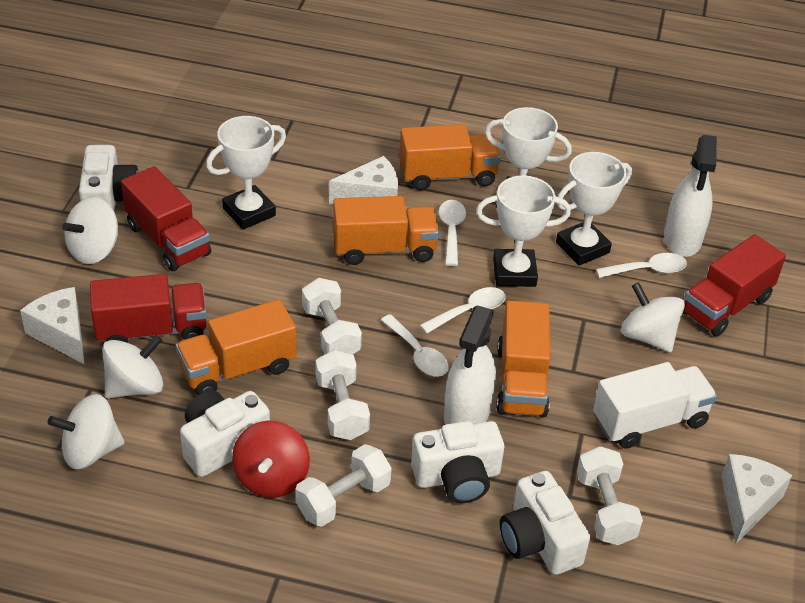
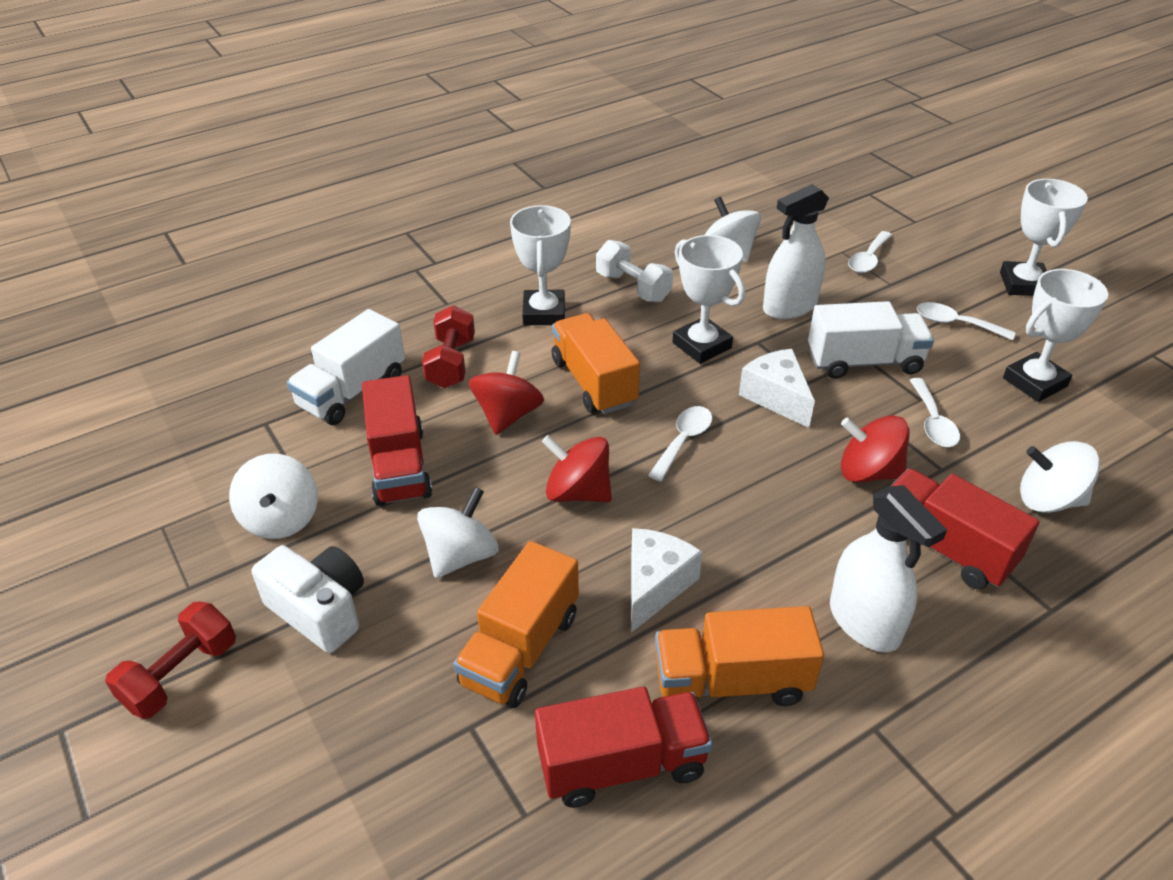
orange truck: 4 -> 3
red dumbbell: 0 -> 2
red spinning top: 1 -> 3
white camera: 4 -> 1
white cheese: 3 -> 2
white dumbbell: 4 -> 1
white truck: 1 -> 2

